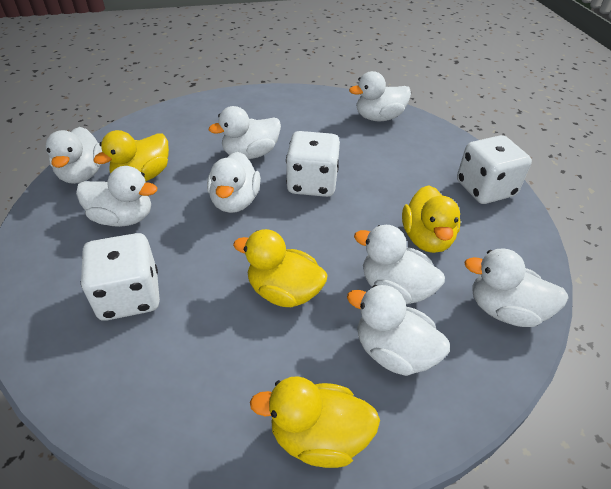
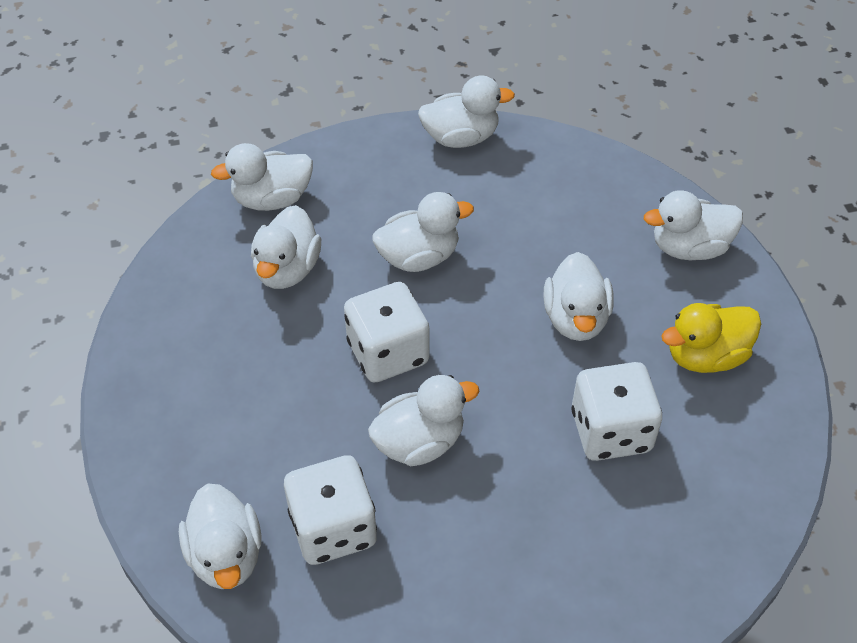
yellow duck: 4 -> 1

